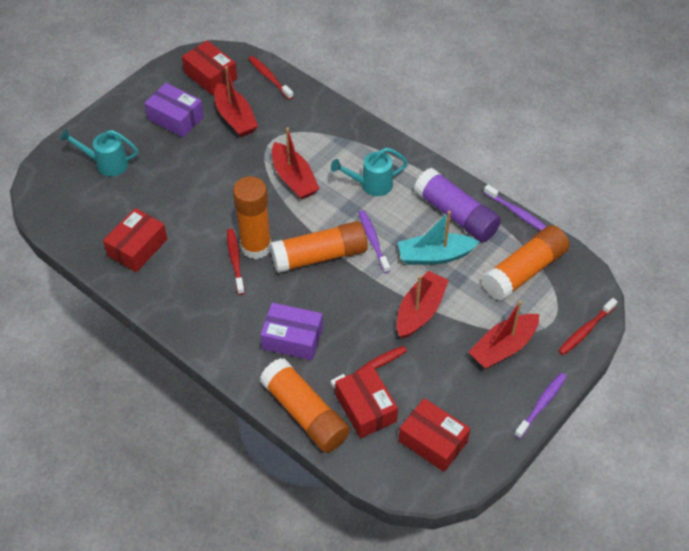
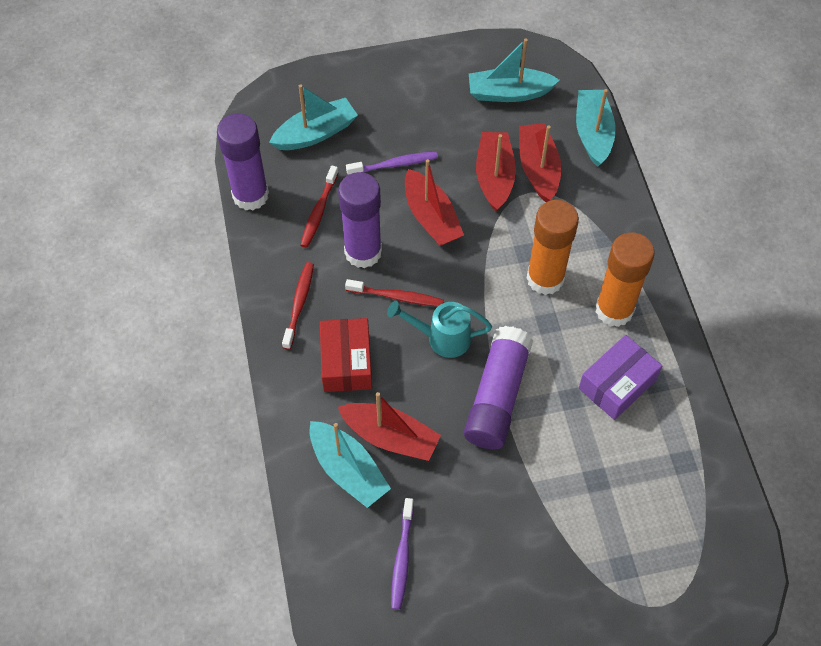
orange glue stick: 4 -> 2
purple box: 2 -> 1
purple glue stick: 1 -> 3
purple toothbrush: 3 -> 2
red box: 4 -> 1
red toothbrush: 4 -> 3
turquoise boat: 1 -> 4
turquoise watering can: 2 -> 1

